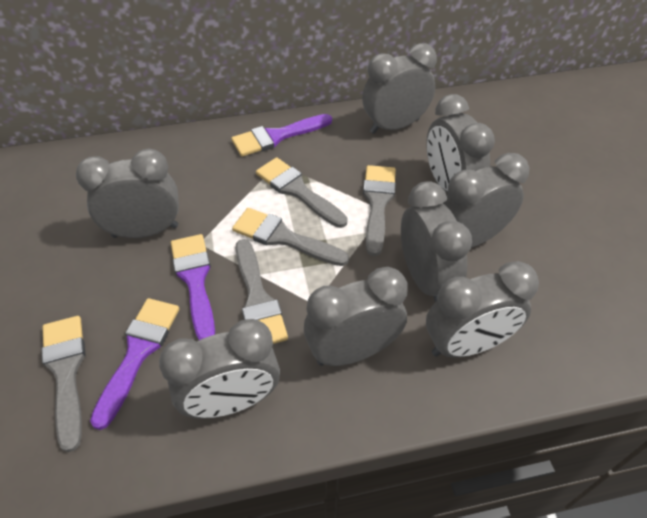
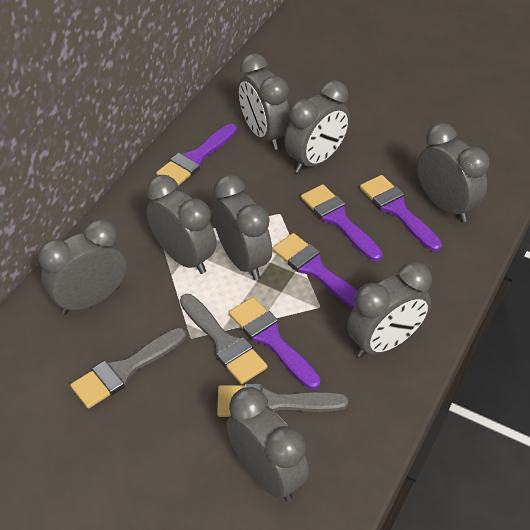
grey brush: 5 -> 3
purple brush: 3 -> 5

